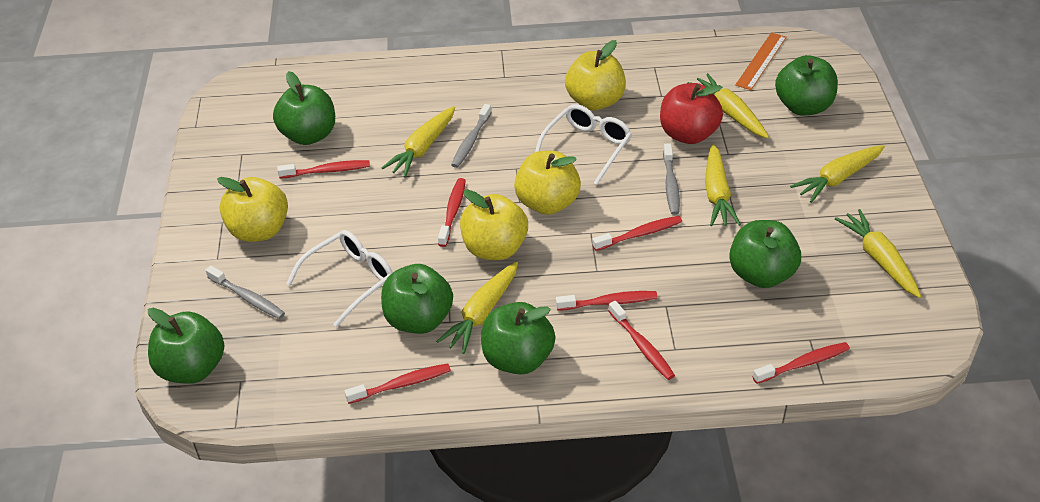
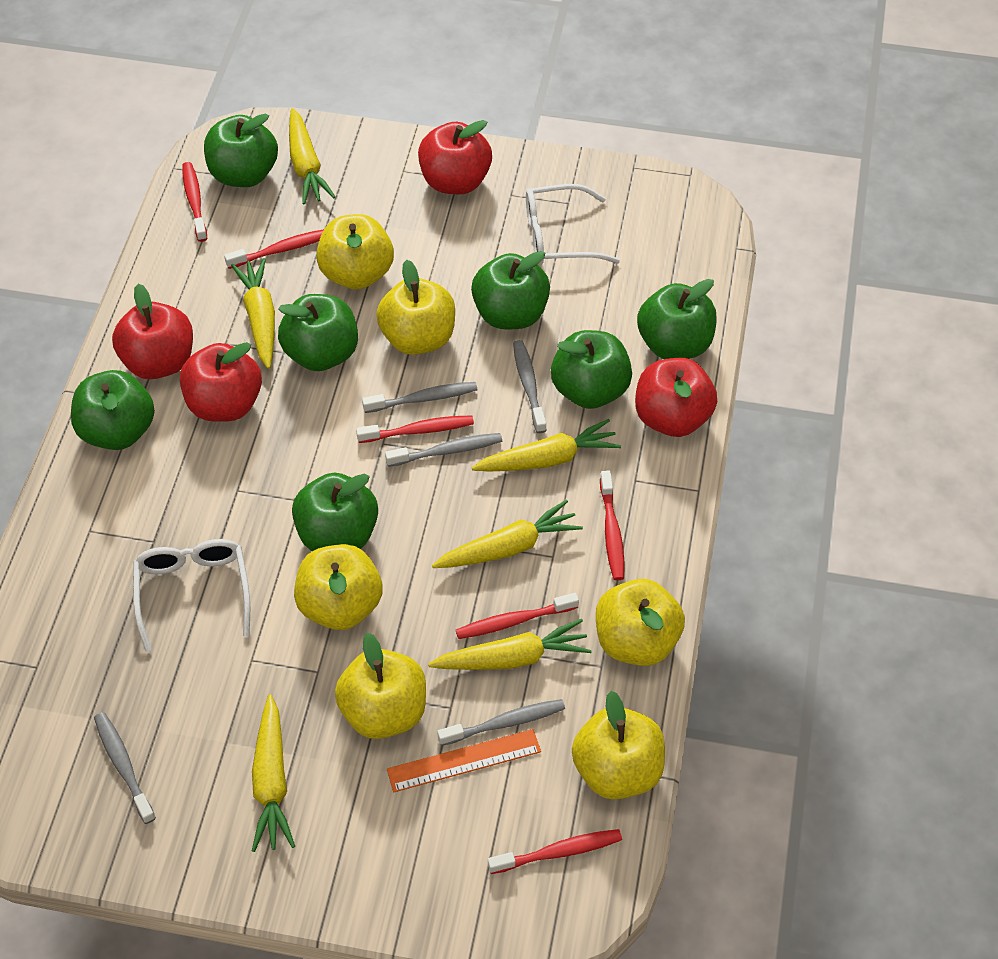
green apple: 6 -> 7
grey toothbrush: 3 -> 5
red apple: 1 -> 4
red toothbrush: 7 -> 6
yellow apple: 4 -> 6

